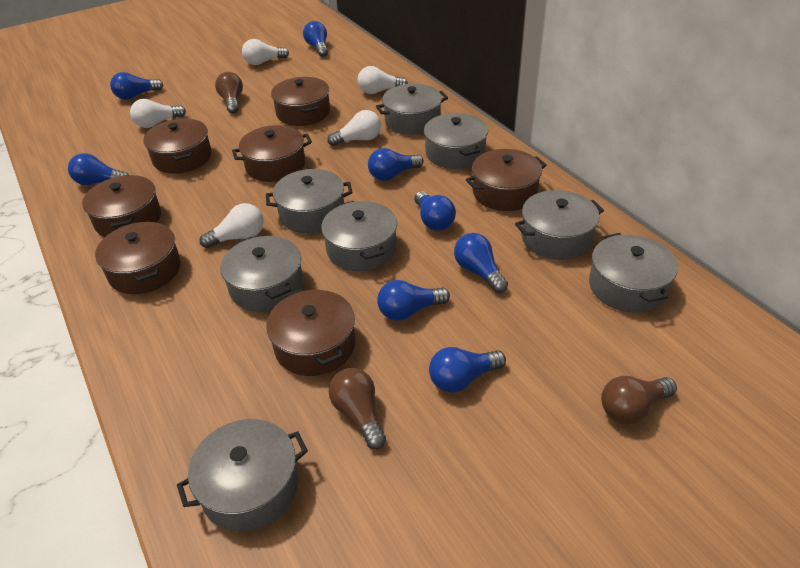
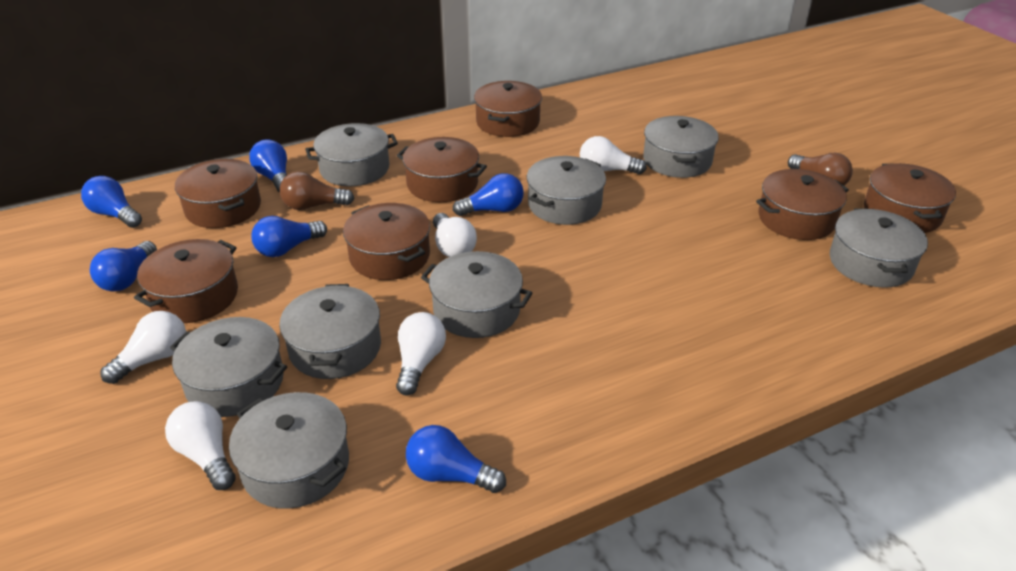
blue light bulb: 8 -> 6
brown light bulb: 3 -> 2

